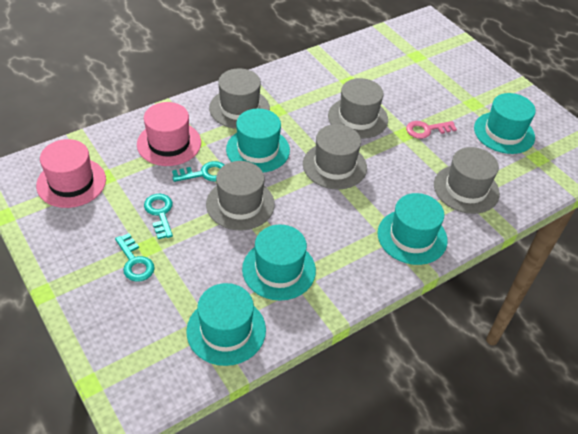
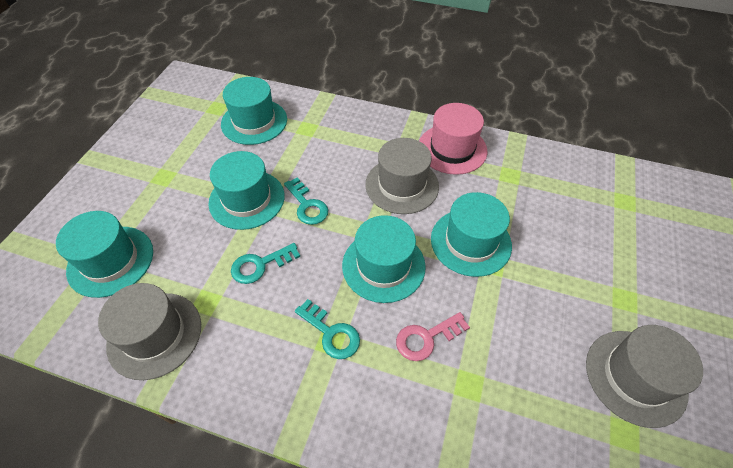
grey hat: 5 -> 3
pink hat: 2 -> 1

